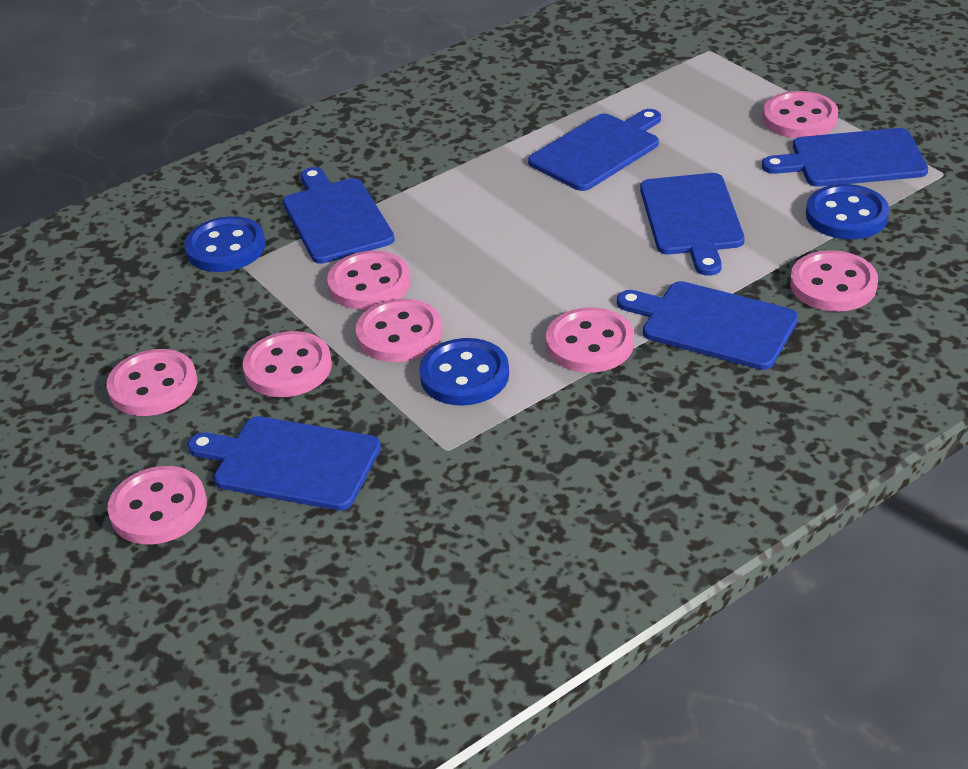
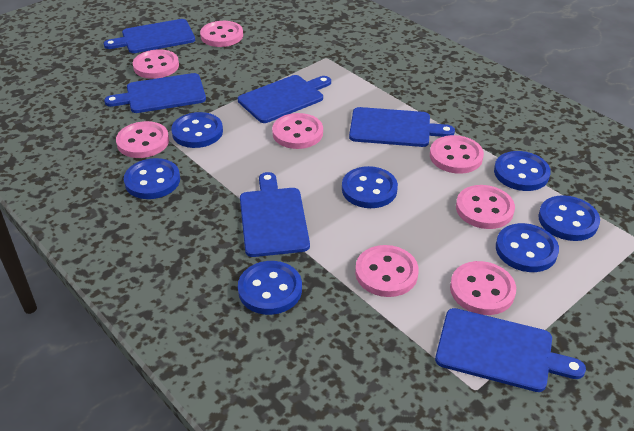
blue button: 3 -> 7

